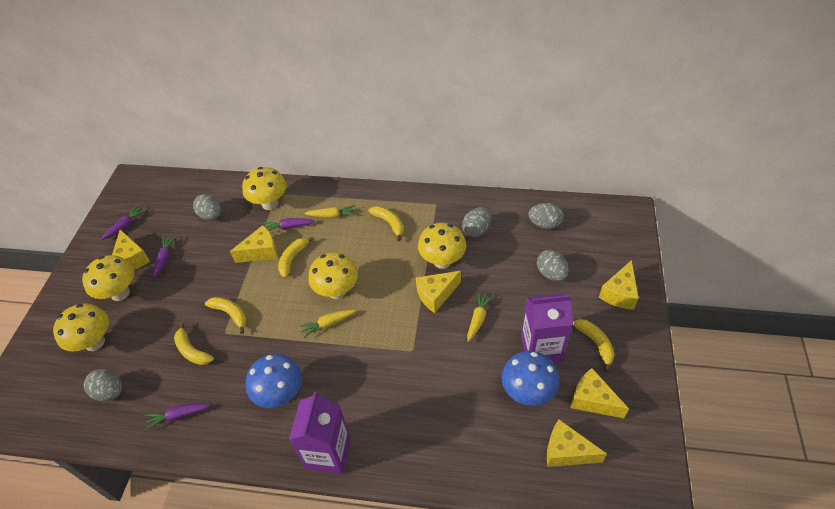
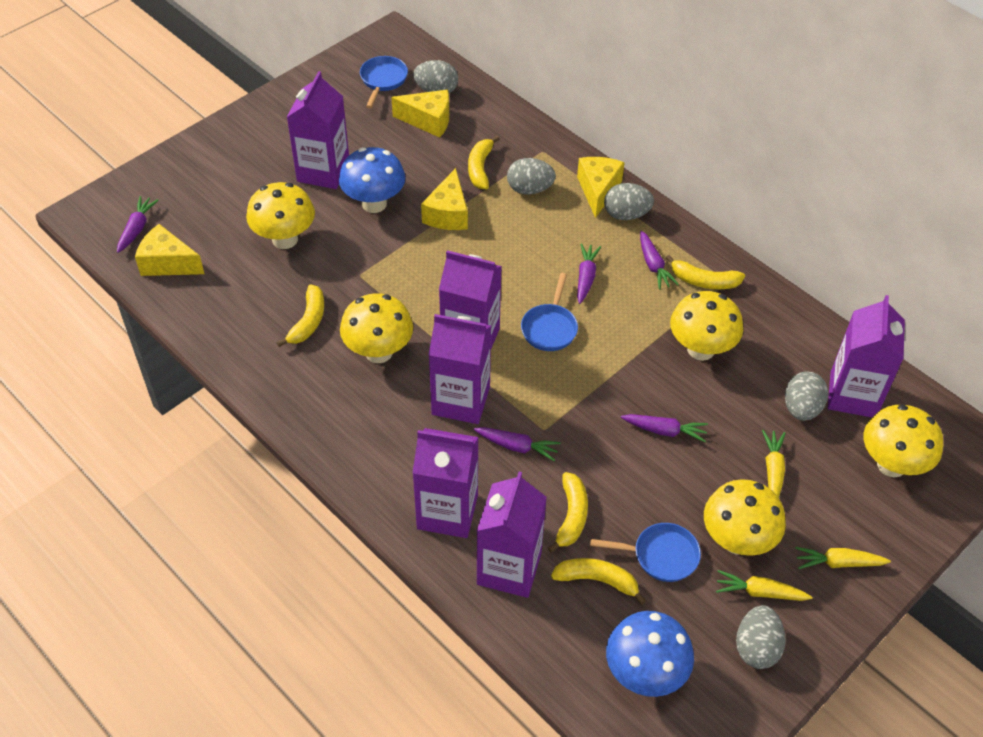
blue pan: 0 -> 3
purple carrot: 4 -> 5
purple carton: 2 -> 6
yellow cheese: 6 -> 4

